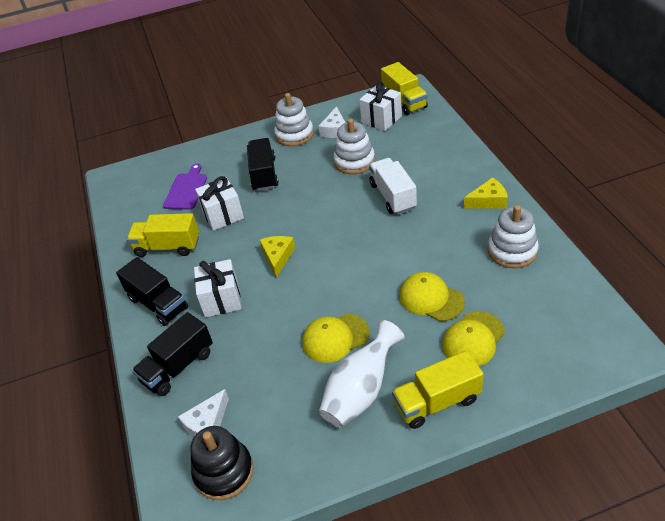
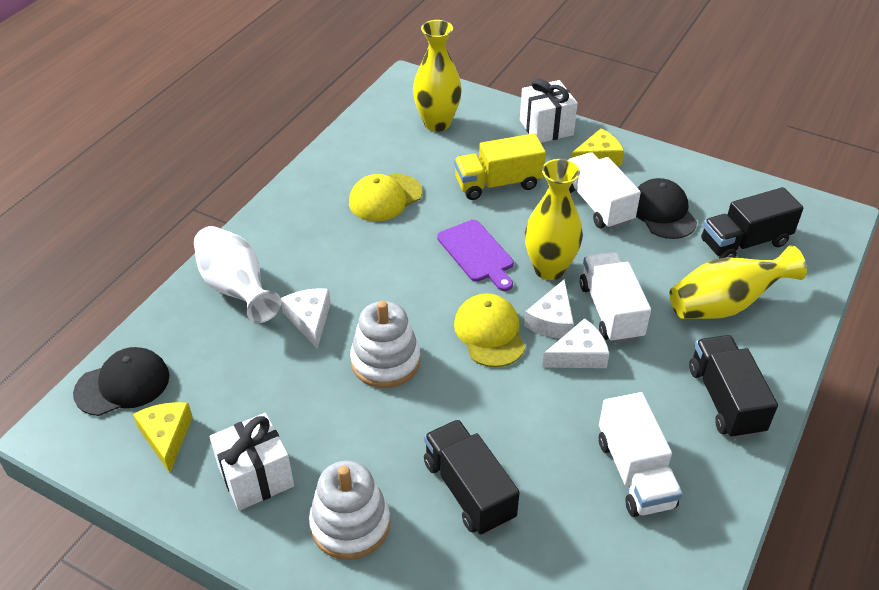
black cap: 0 -> 2
black stacking toy: 1 -> 0
white cheese: 2 -> 3
white gift: 3 -> 2
white stacking toy: 3 -> 2
white truck: 1 -> 3
yellow cap: 3 -> 2
yellow truck: 3 -> 1
yellow vase: 0 -> 3

